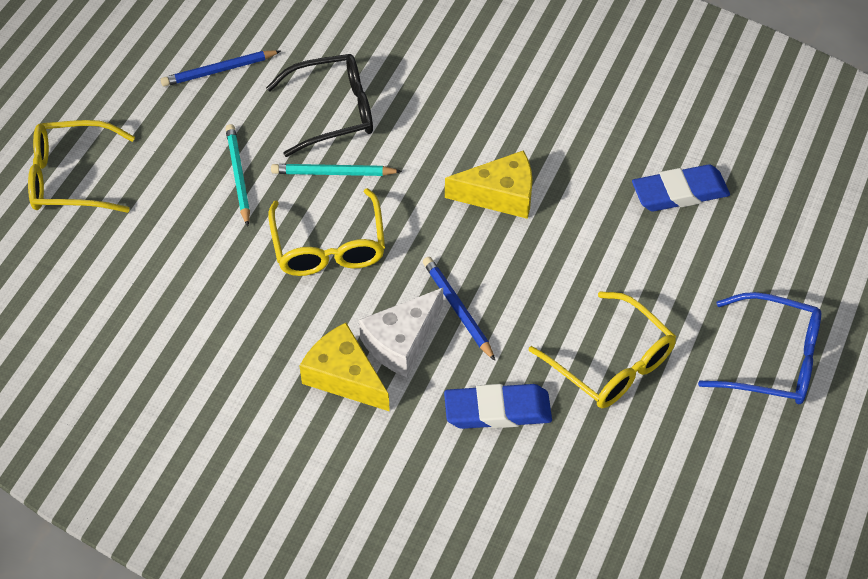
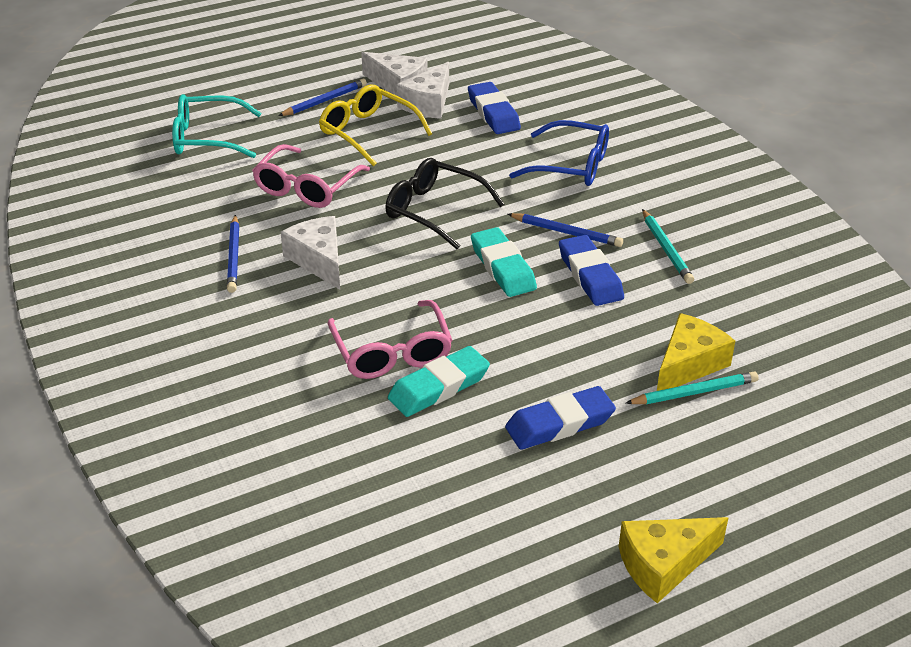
blue eraser: 2 -> 3
blue pencil: 2 -> 3
pink glasses: 0 -> 2
turquoise eraser: 0 -> 2
turquoise glasses: 0 -> 1
white cheese: 1 -> 3
yellow glasses: 3 -> 1

